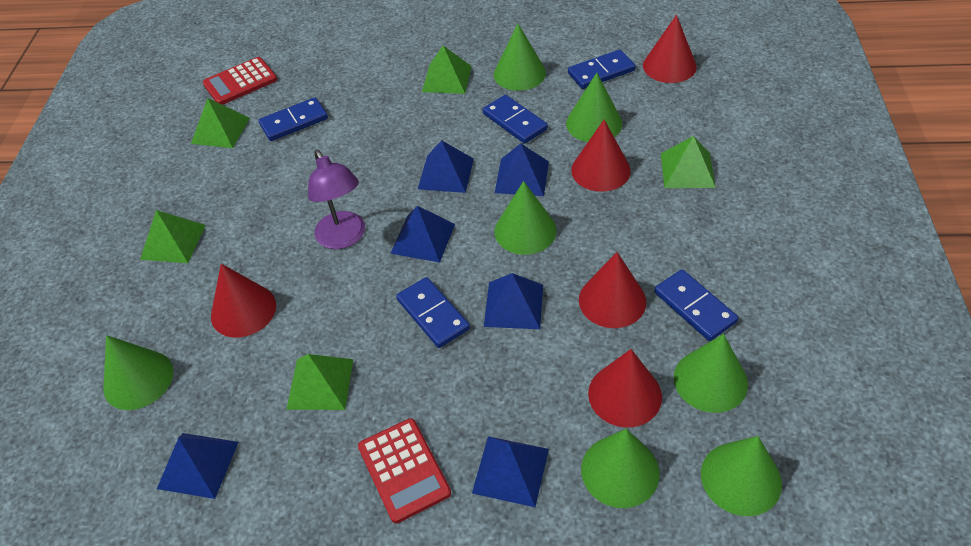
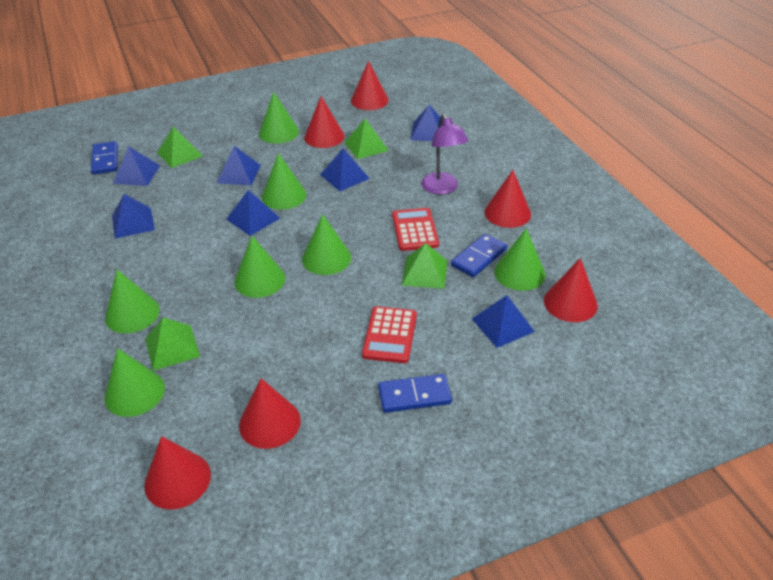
blue domino: 5 -> 3
blue pyramid: 6 -> 7
green pyramid: 5 -> 4
red cone: 5 -> 6

